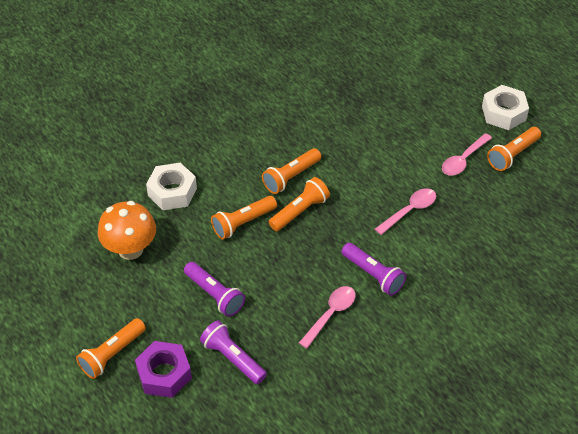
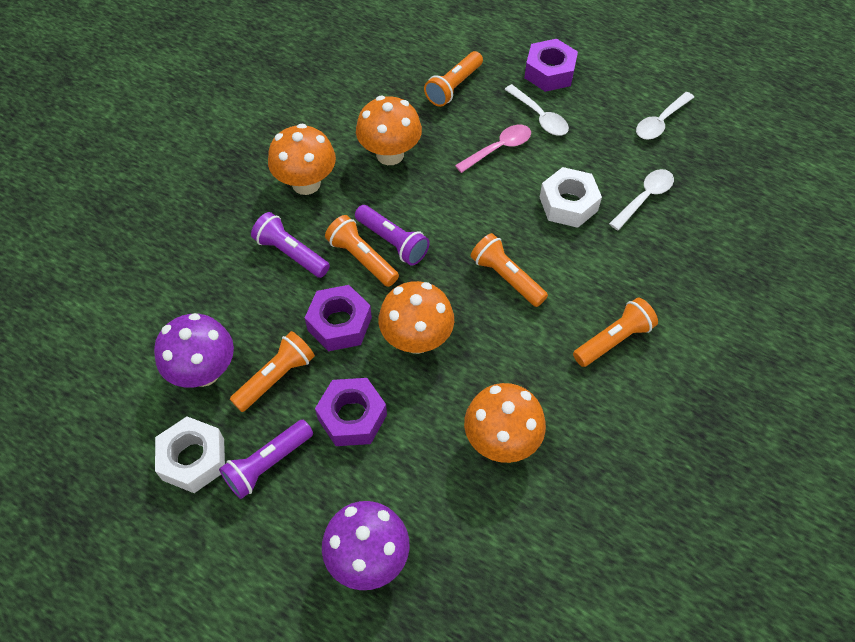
orange mushroom: 1 -> 4
pink spoon: 3 -> 1
purple mushroom: 0 -> 2
purple nut: 1 -> 3
white spoon: 0 -> 3

